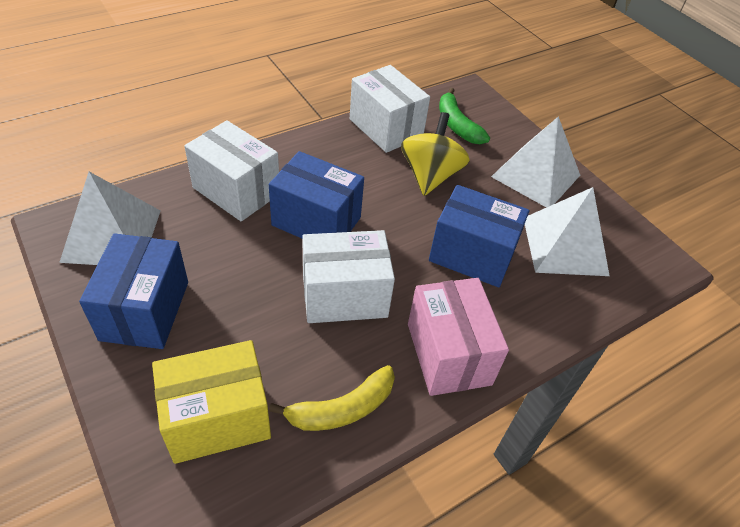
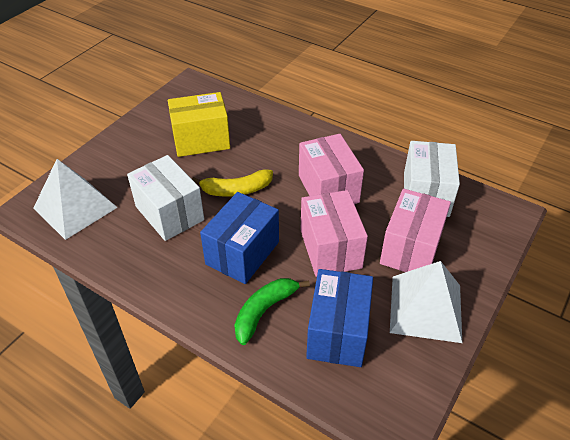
blue box: 3 -> 2
pink box: 1 -> 3
white box: 3 -> 2
white pyramid: 3 -> 2
yellow spinning top: 1 -> 0

